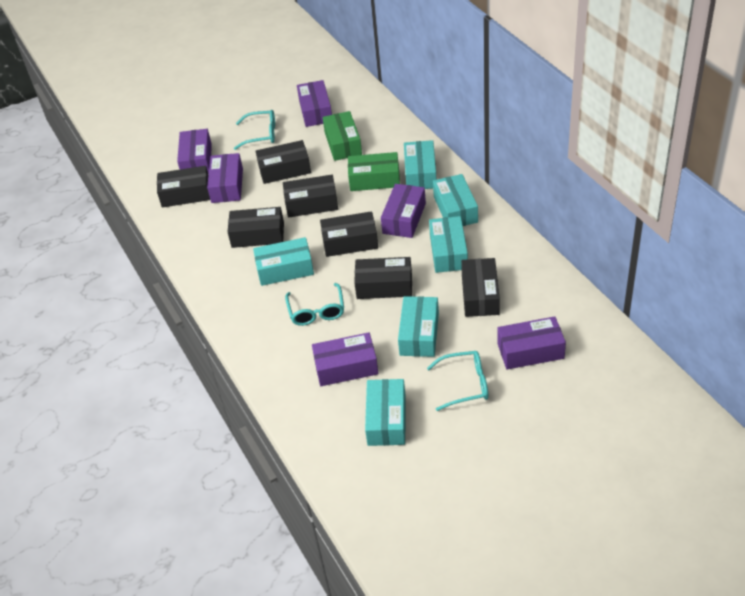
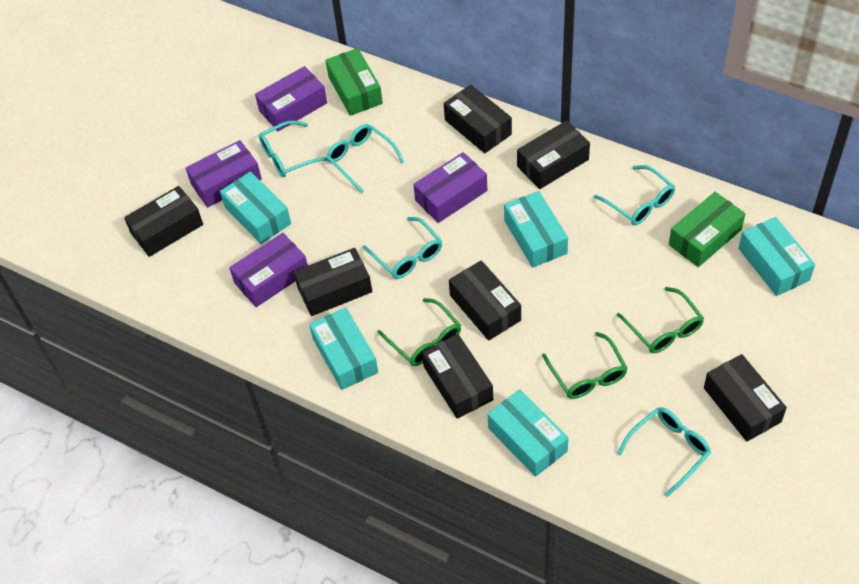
green glasses: 0 -> 3
purple box: 6 -> 4
turquoise box: 6 -> 5
turquoise glasses: 3 -> 5

